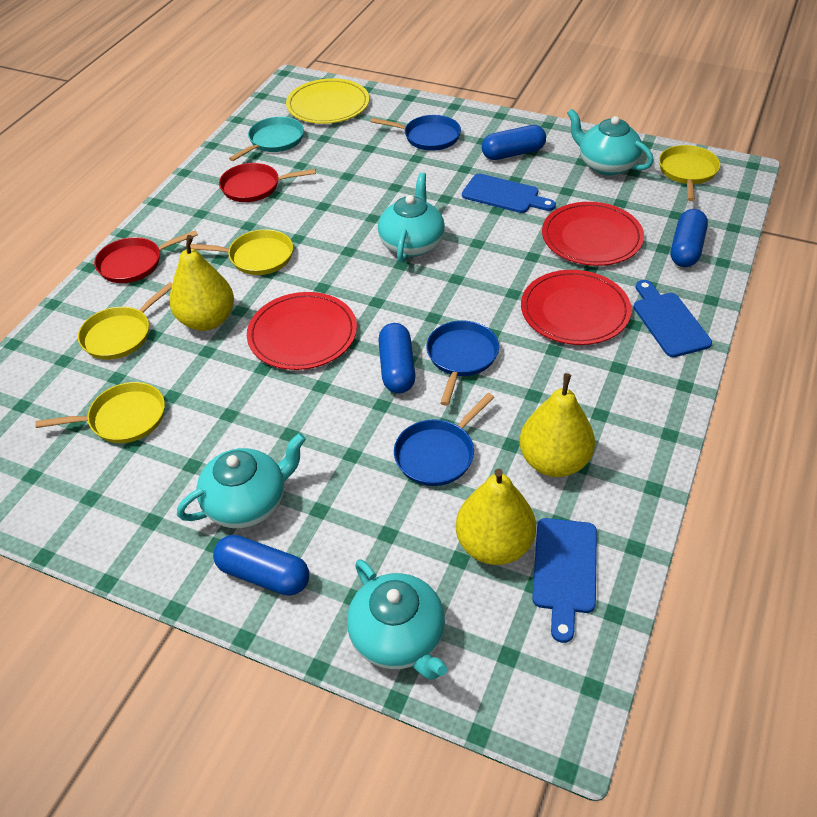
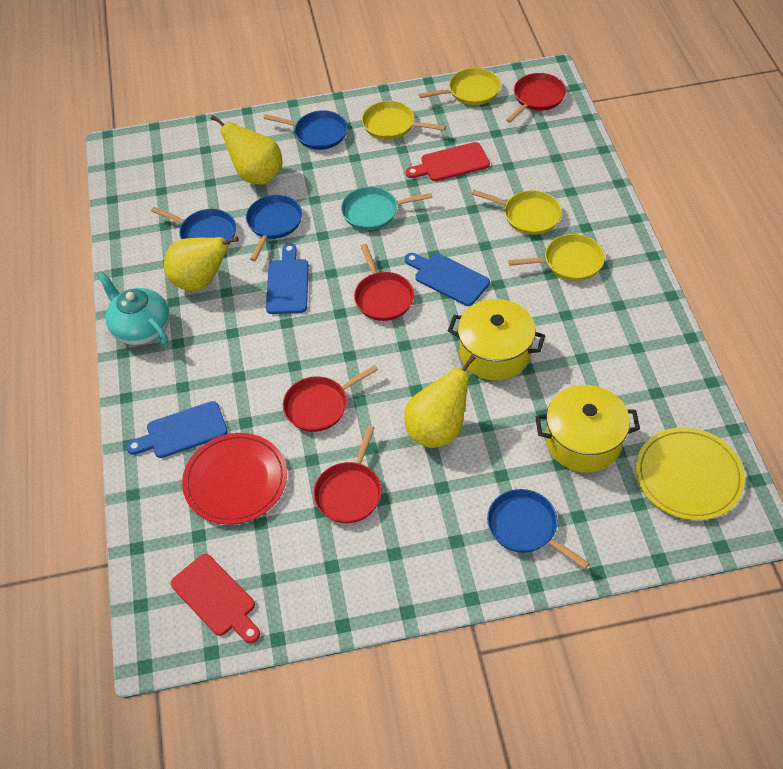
blue capsule: 4 -> 0
blue pan: 3 -> 4
red cutting board: 0 -> 2
red pan: 2 -> 4
red plate: 3 -> 1
turquoise teapot: 4 -> 1
yellow pot: 0 -> 2

